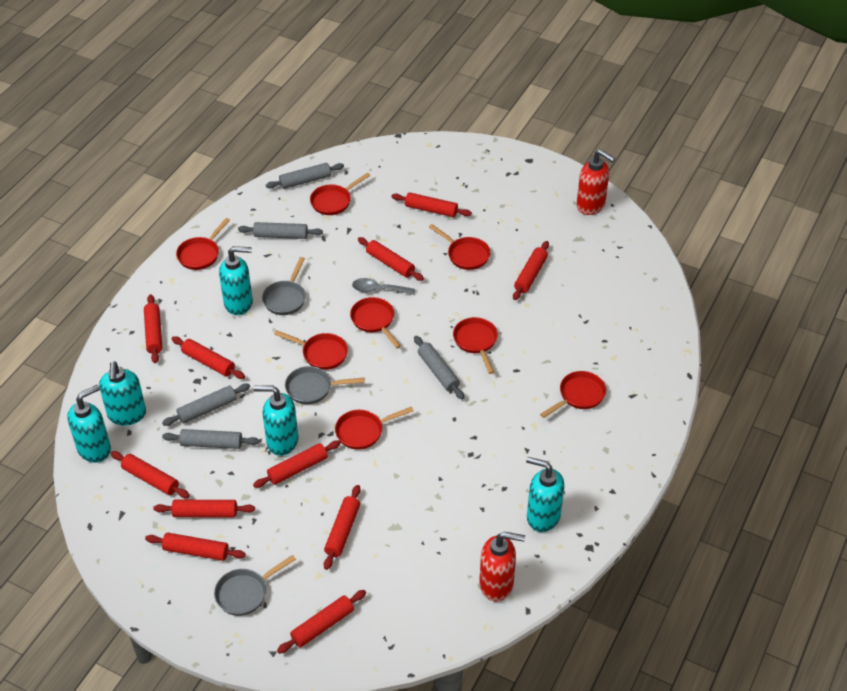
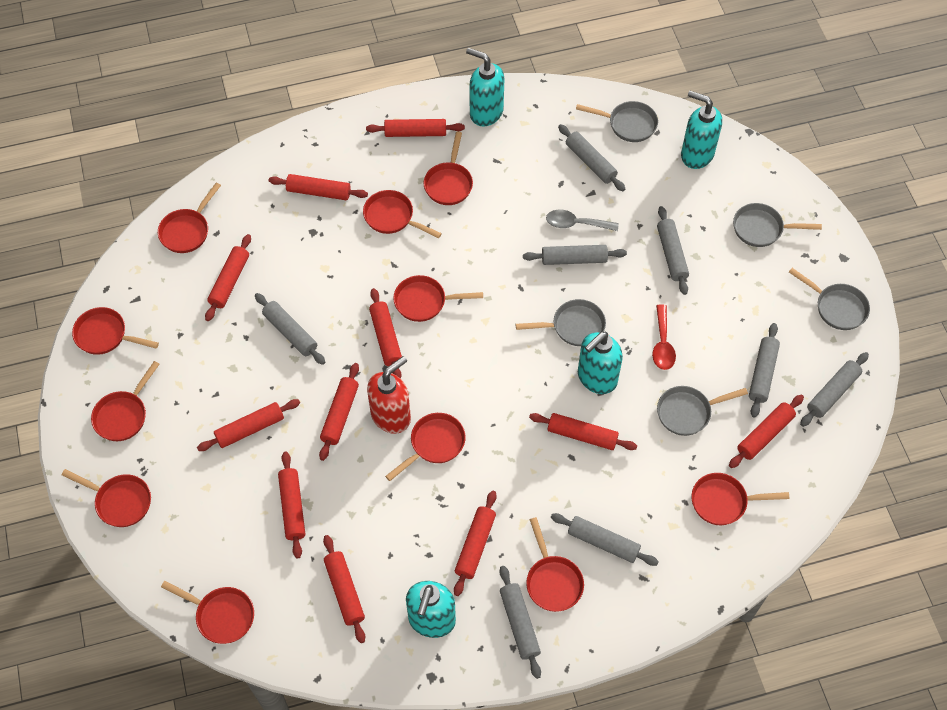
grey pan: 3 -> 5
grey rolling pin: 5 -> 8
red pan: 8 -> 11
red soap dispenser: 2 -> 1
red spoon: 0 -> 1
turquoise soap dispenser: 5 -> 4

